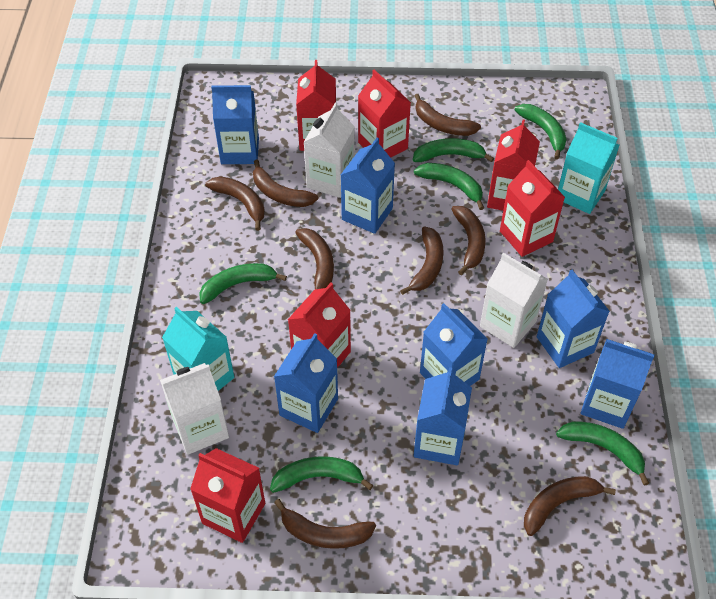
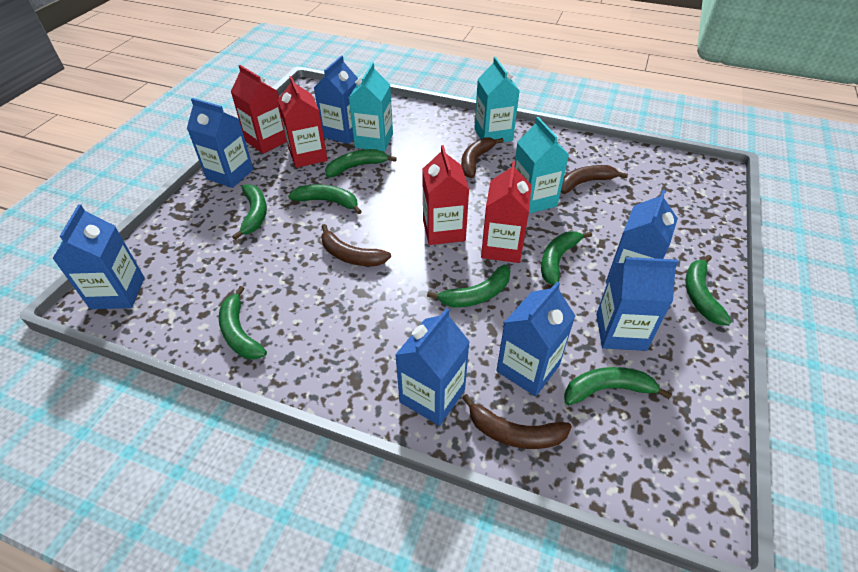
brown banana: 8 -> 4
green banana: 6 -> 8
red carton: 6 -> 4
turquoise carton: 2 -> 3
white carton: 3 -> 0

